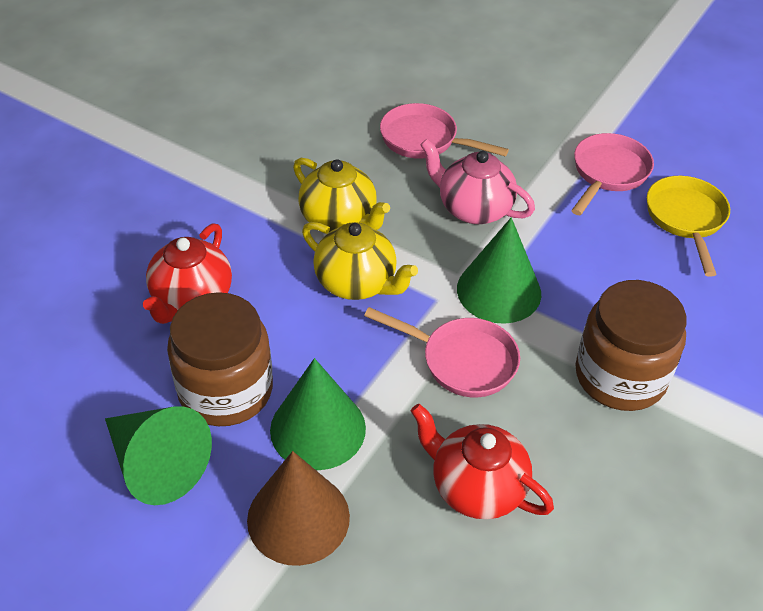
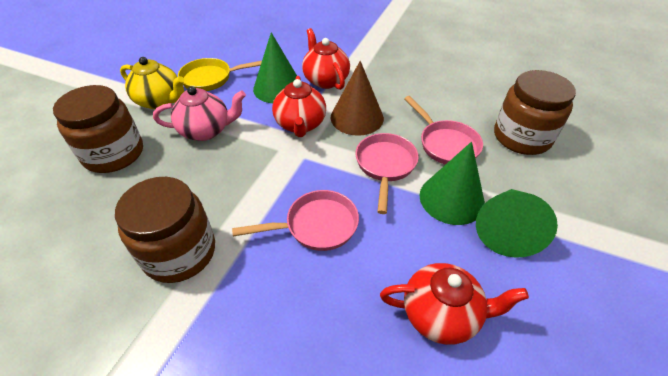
brown jar: 2 -> 3
red teapot: 2 -> 3
yellow teapot: 2 -> 1

